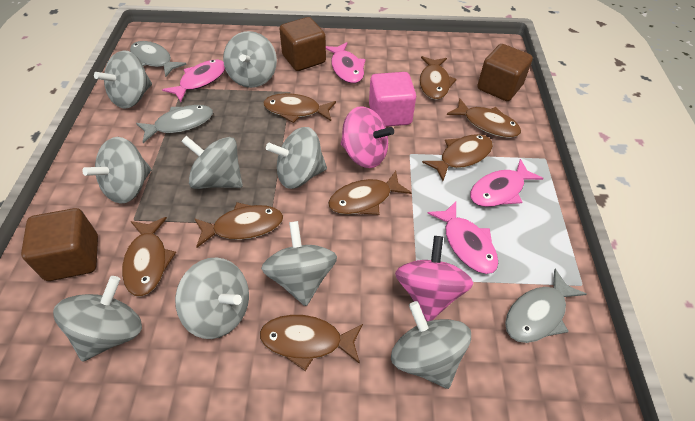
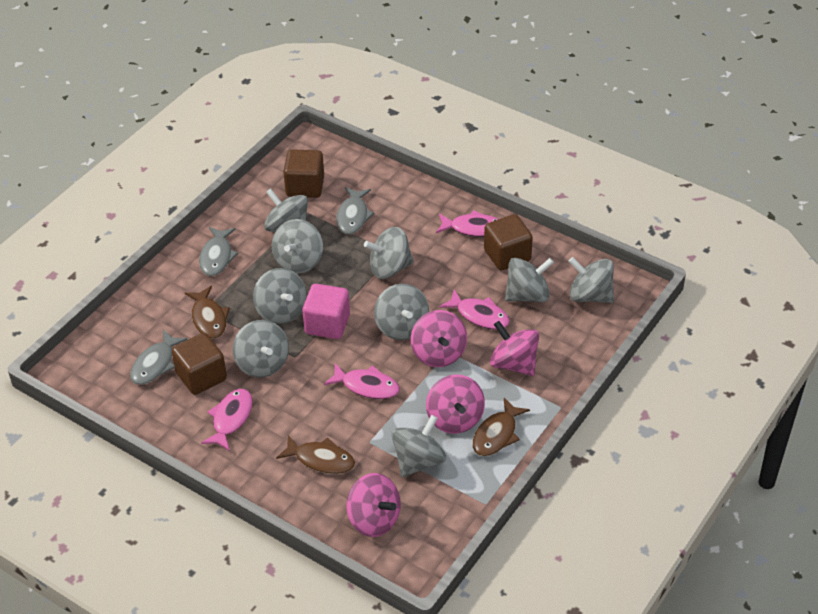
brown fish: 8 -> 3
pink spinning top: 2 -> 4

